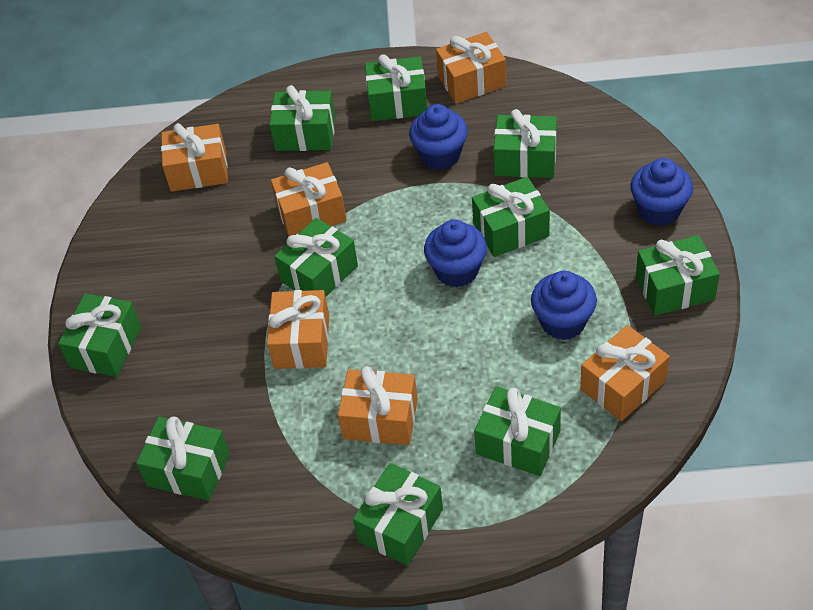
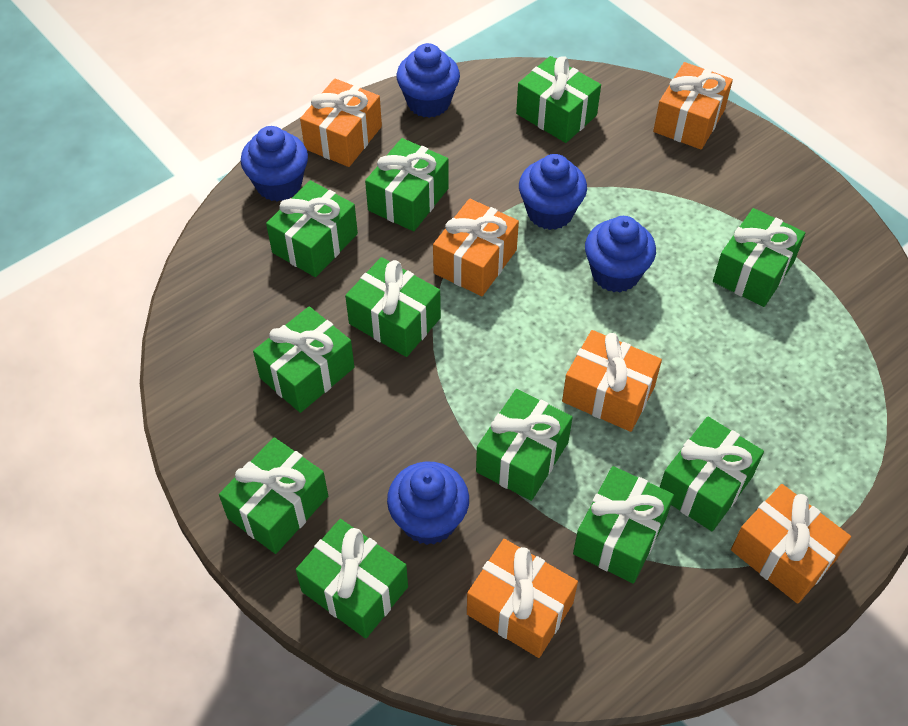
blue cupcake: 4 -> 5
green gift: 10 -> 11

